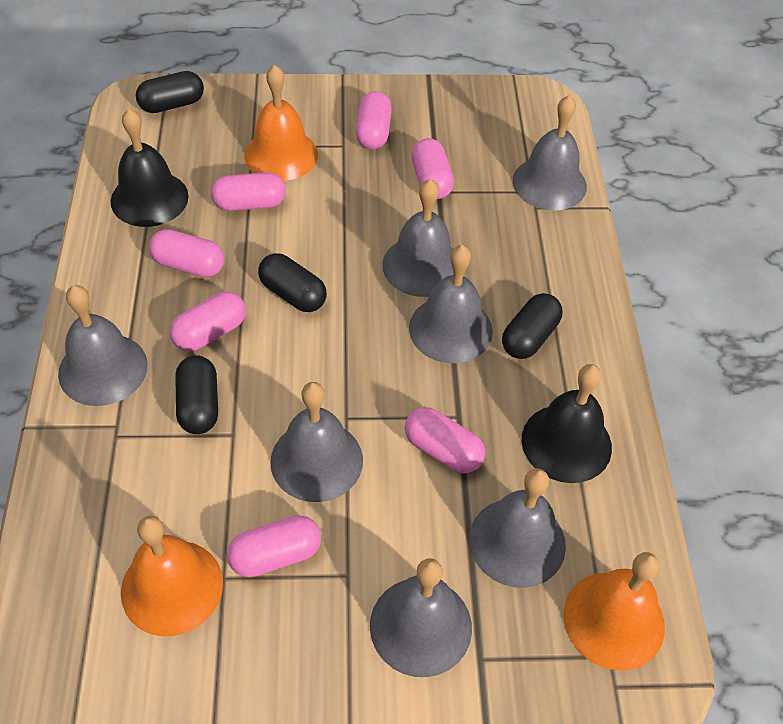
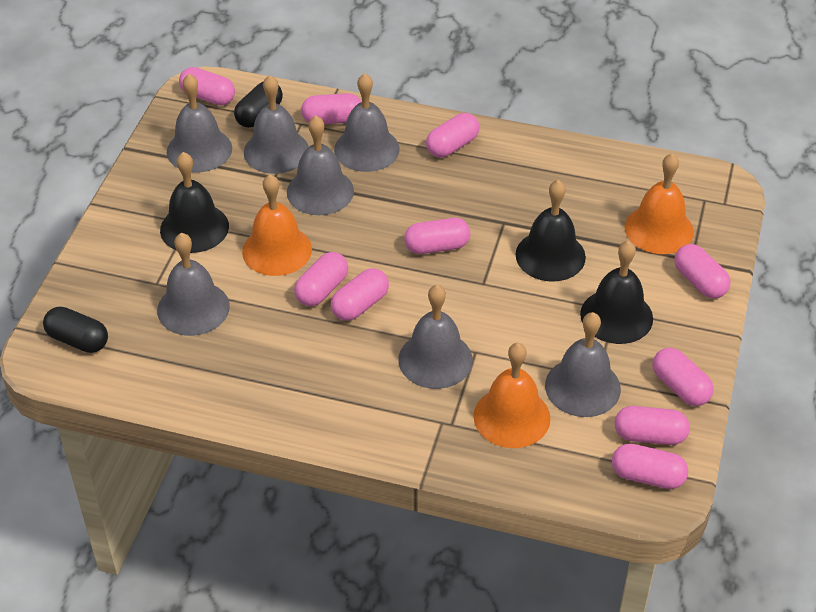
black bell: 2 -> 3
black capsule: 4 -> 2
pink capsule: 7 -> 10

